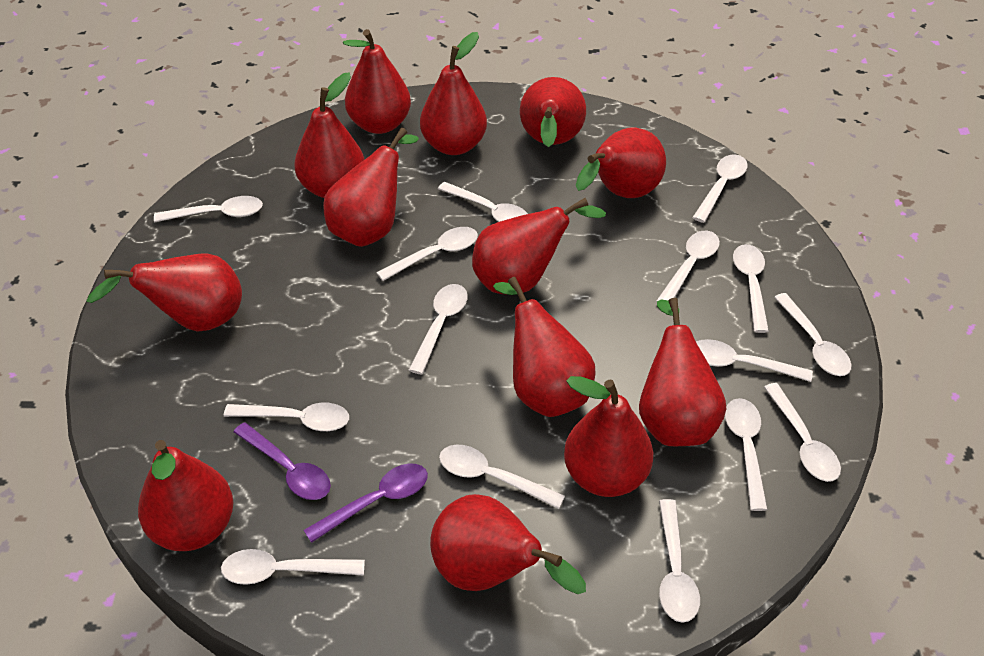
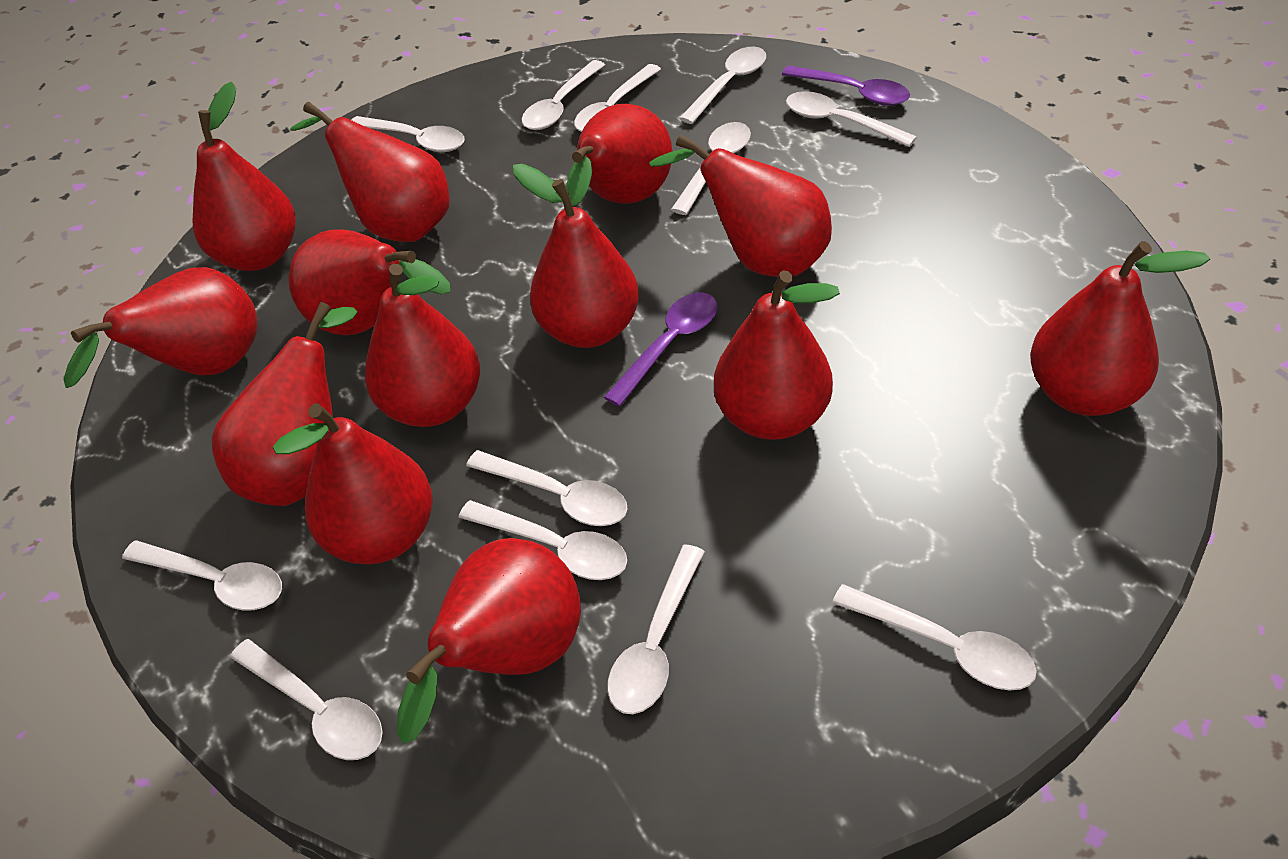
white spoon: 15 -> 12

